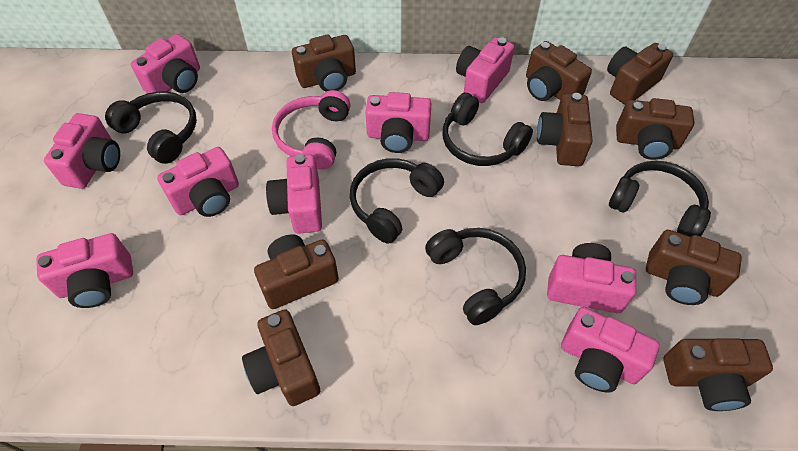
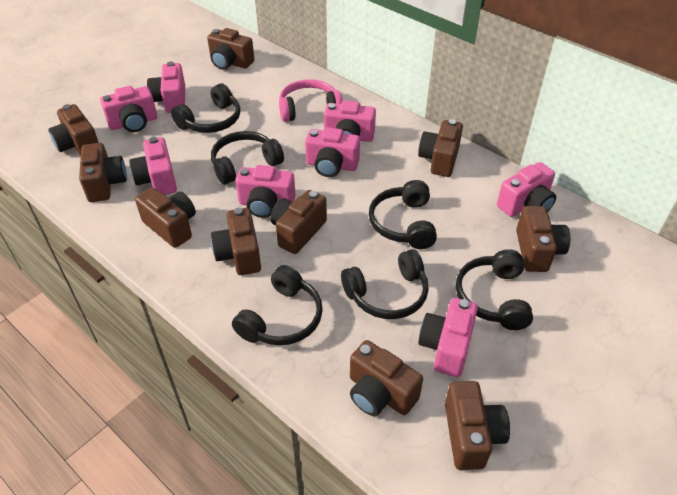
black headphones: 5 -> 6
brown camera: 9 -> 10
pink camera: 9 -> 8

